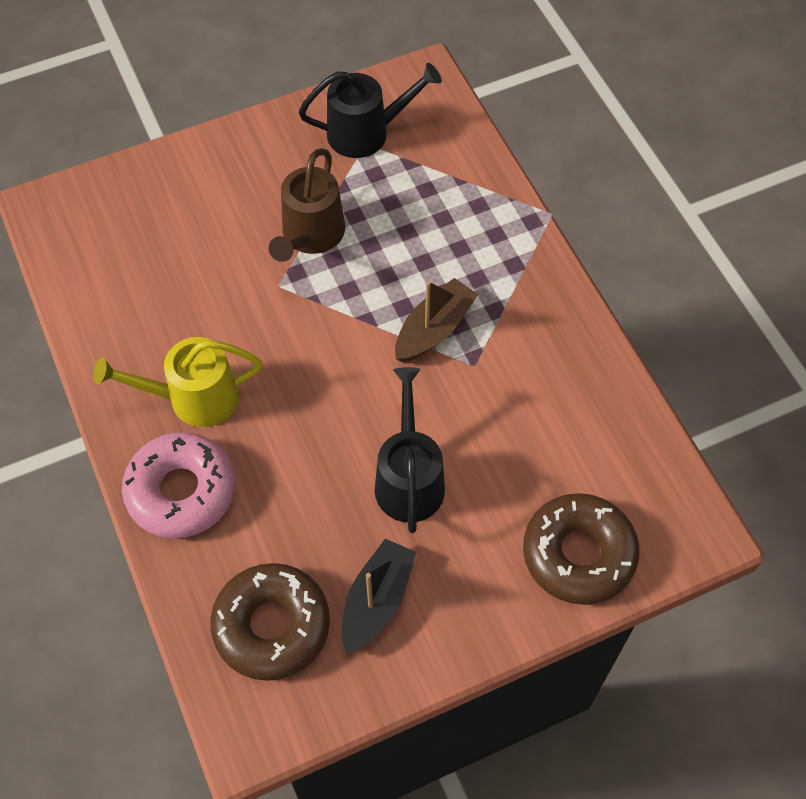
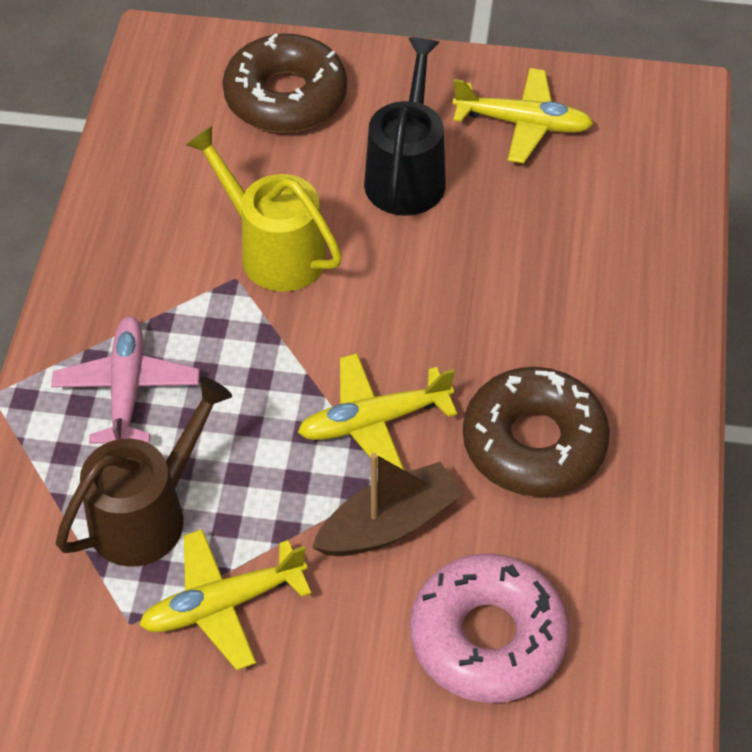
black boat: 1 -> 0
black watering can: 2 -> 1
pink plane: 0 -> 1
yellow plane: 0 -> 3

